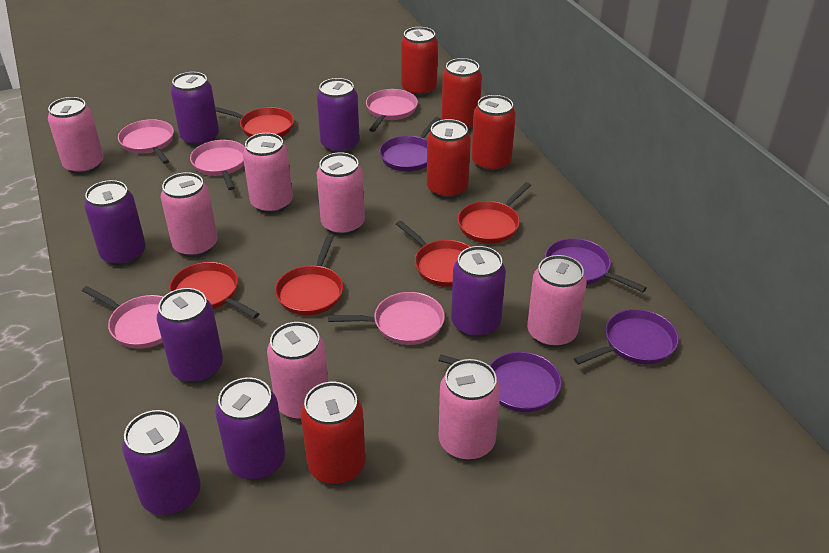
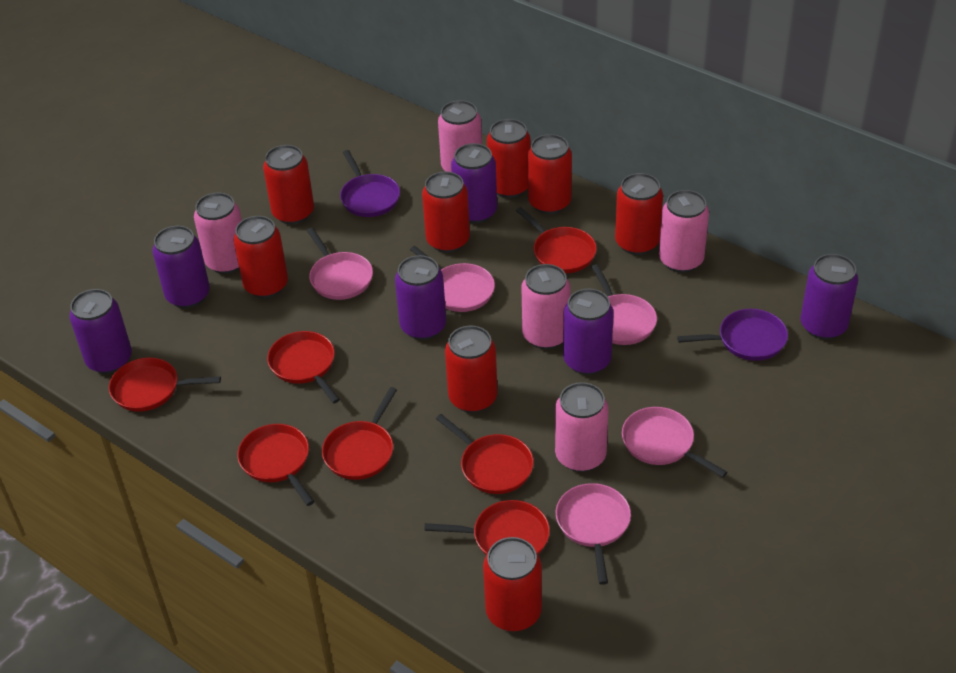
pink can: 7 -> 5
purple can: 7 -> 6
purple pan: 4 -> 2
red can: 5 -> 8
red pan: 5 -> 7

